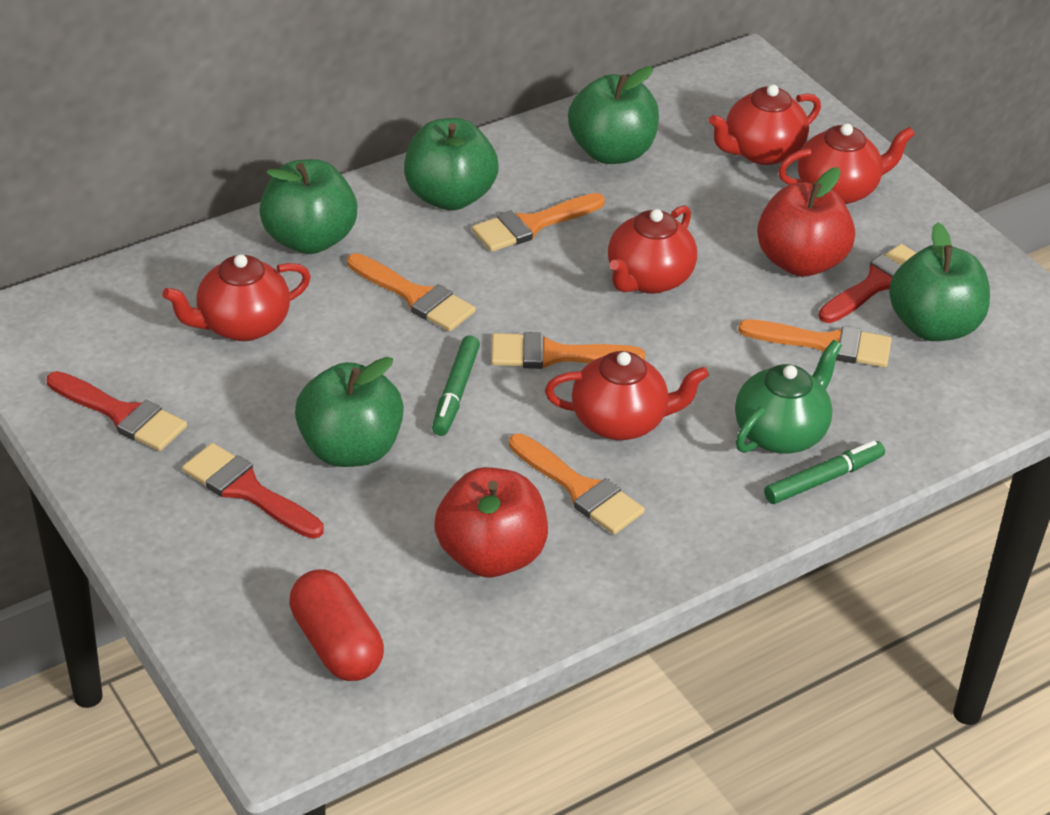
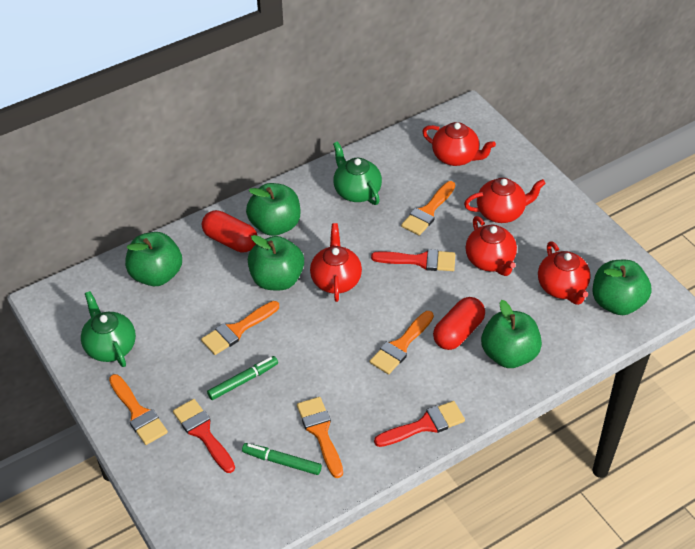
green teapot: 1 -> 2
red apple: 2 -> 0
red capsule: 1 -> 2

